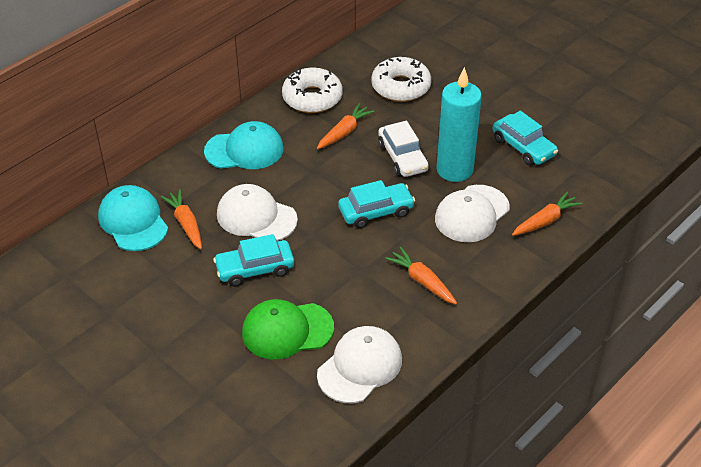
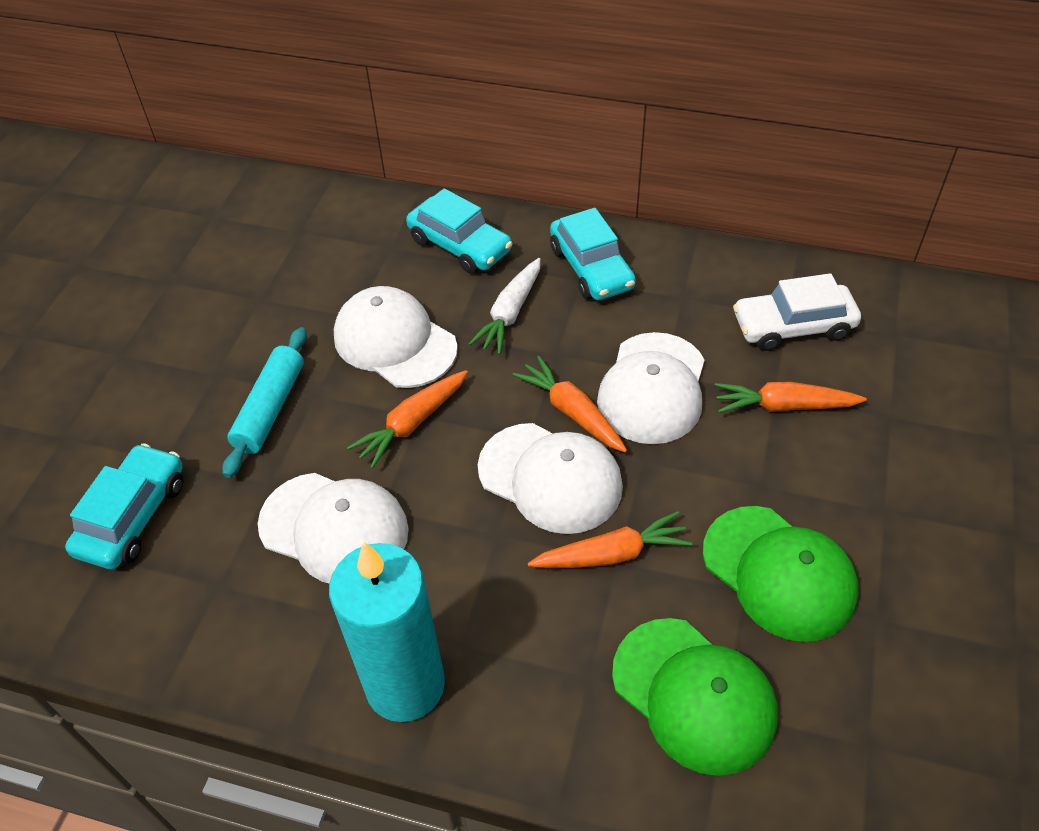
green cap: 1 -> 2
turquoise cap: 2 -> 0
turquoise rolling pin: 0 -> 1
white cap: 3 -> 4
white carrot: 0 -> 1
white donut: 2 -> 0

